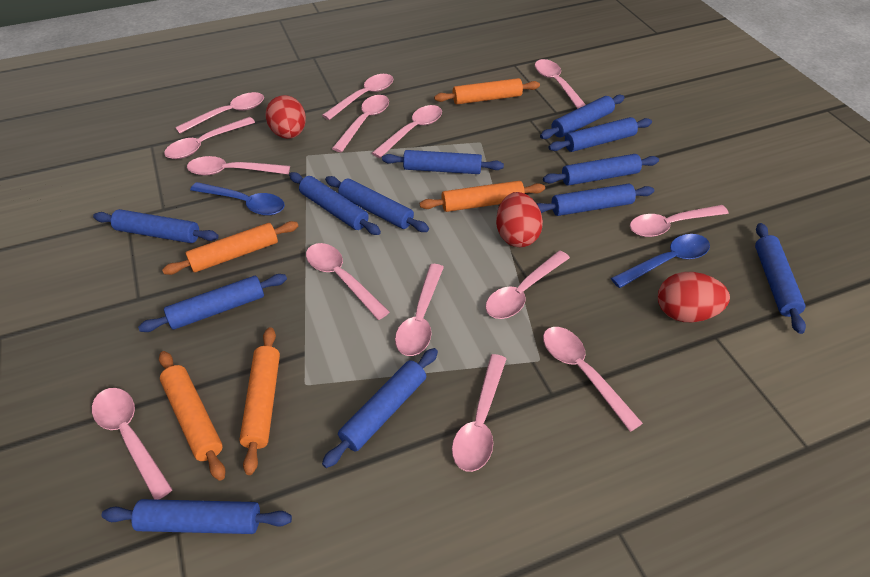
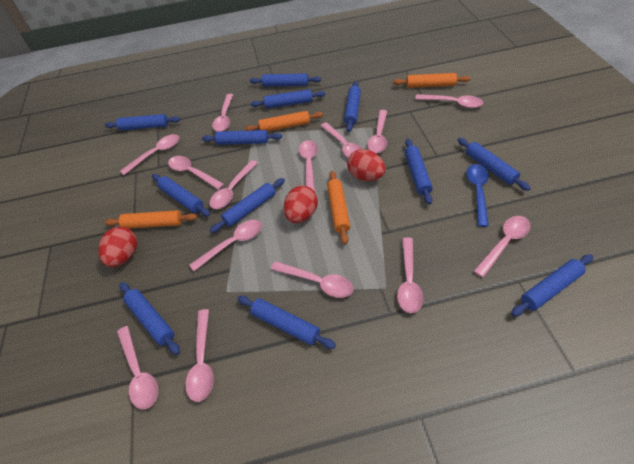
blue spoon: 2 -> 1
orange rolling pin: 5 -> 4

